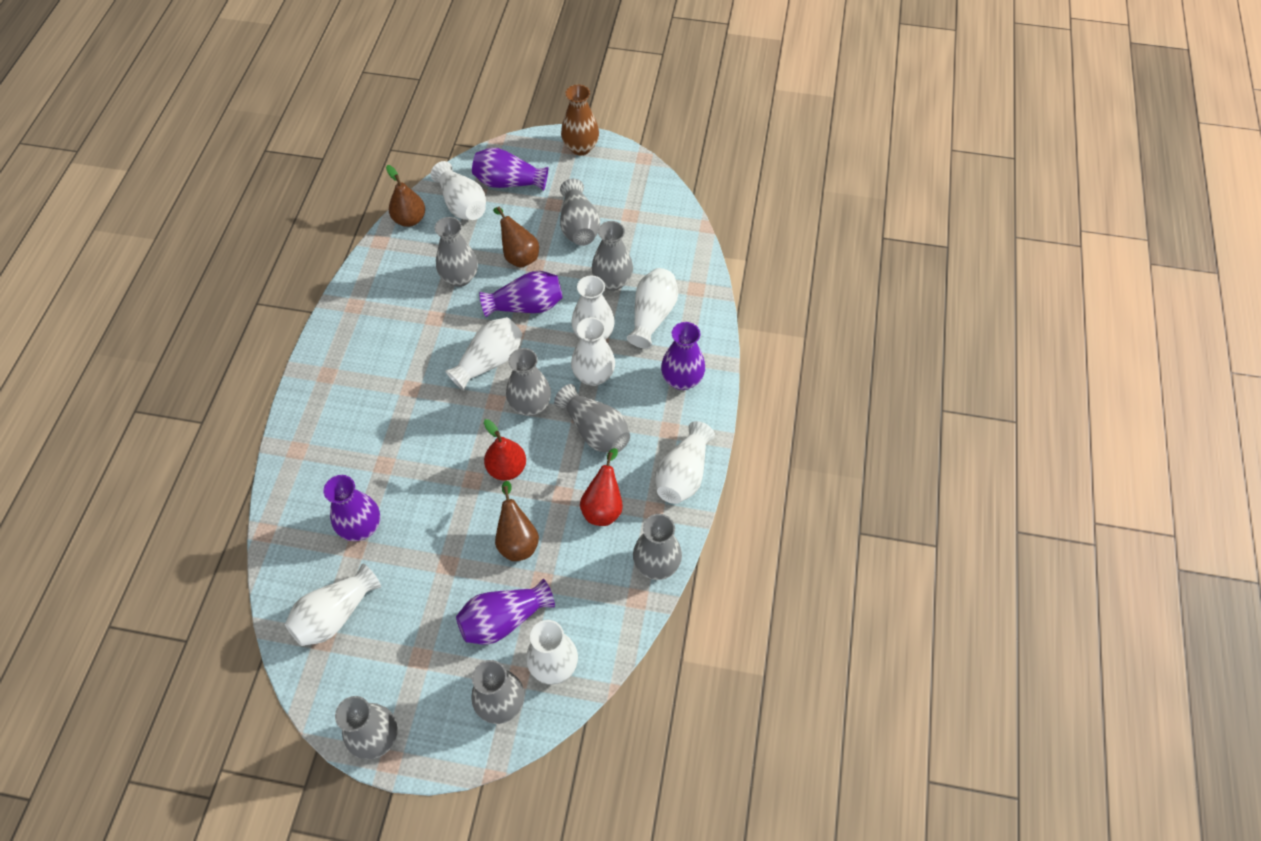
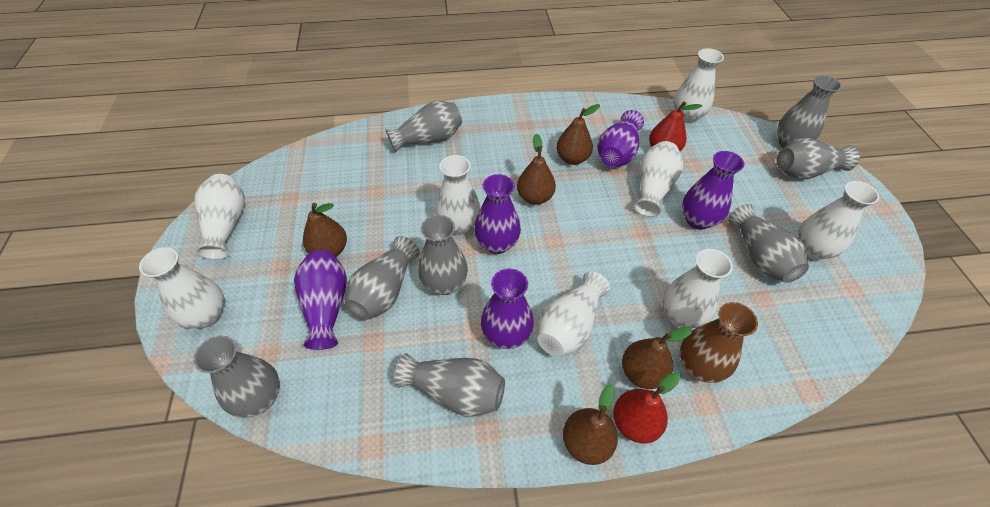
brown pear: 3 -> 5

